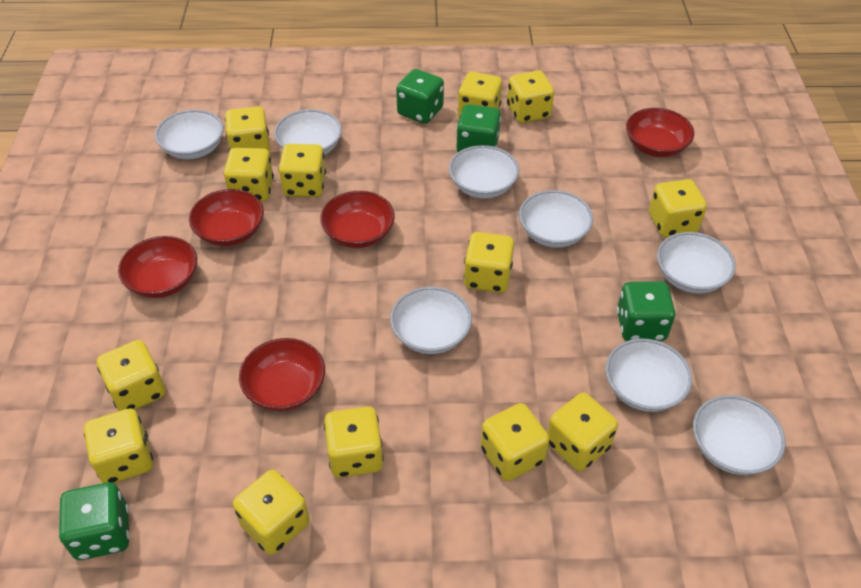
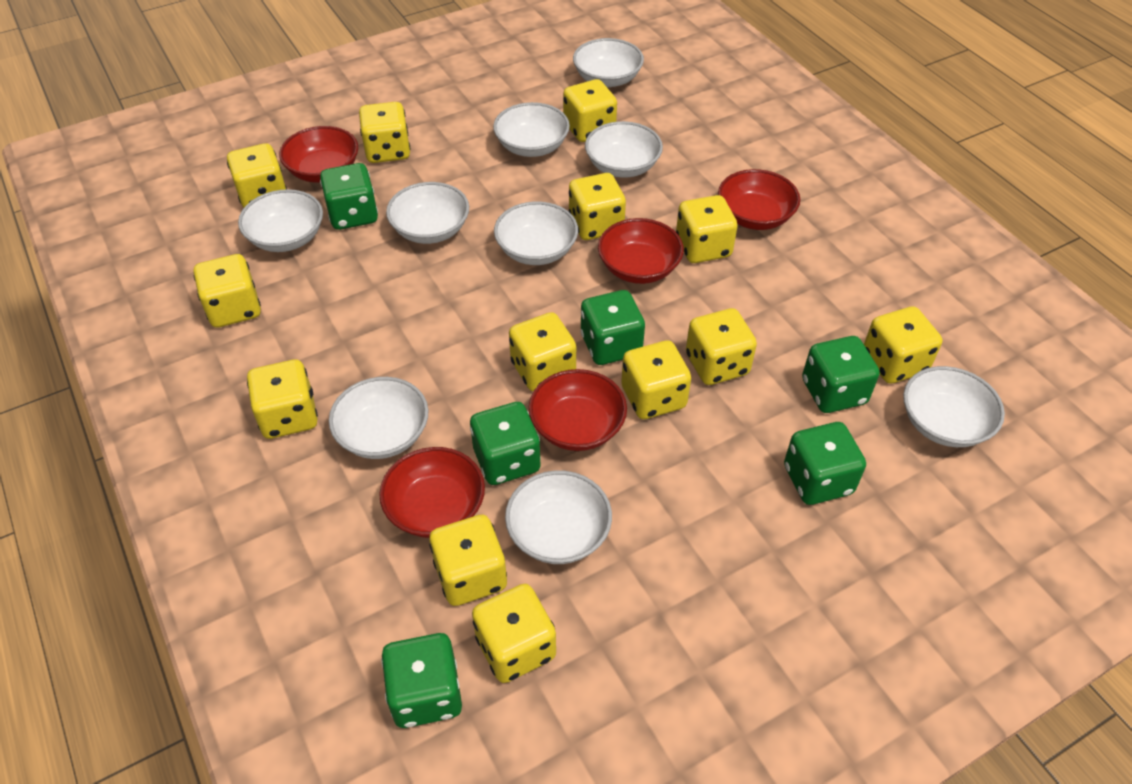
green dice: 4 -> 6
white bowl: 8 -> 9

